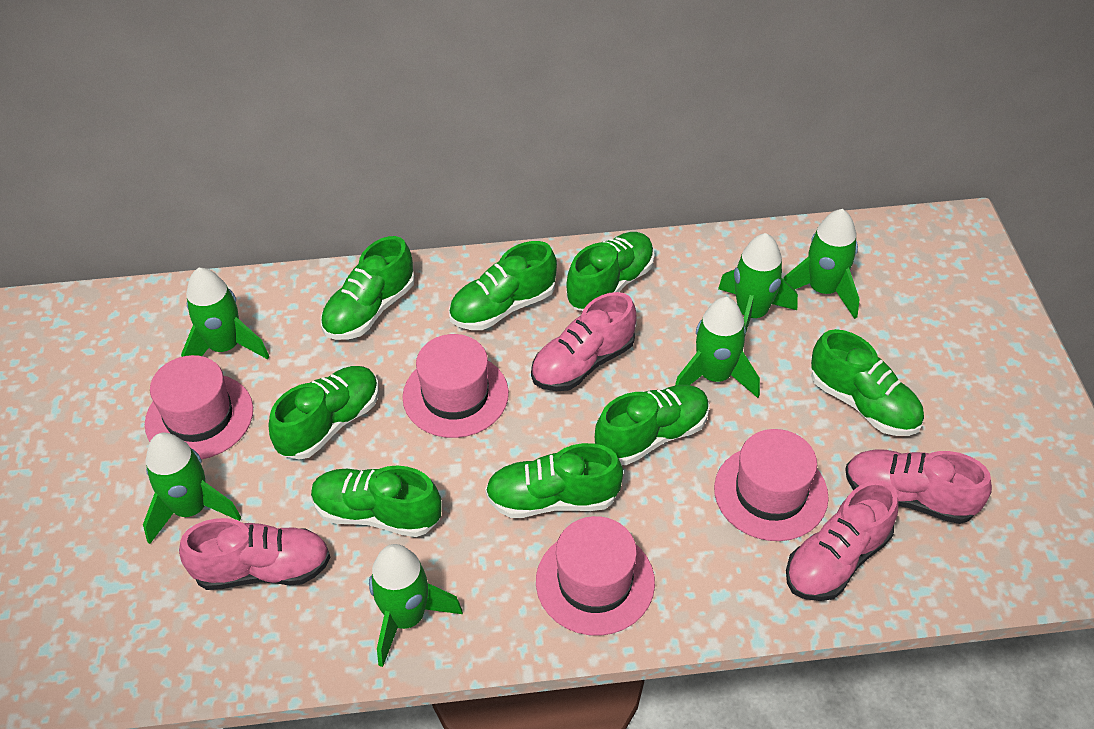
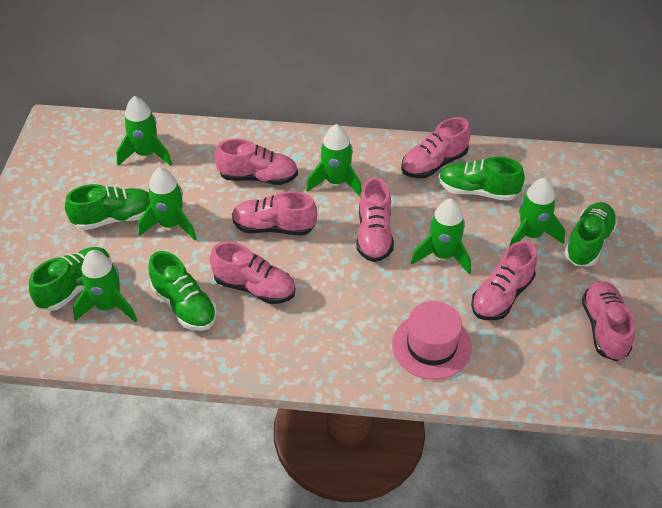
green shoe: 8 -> 5
pink hat: 4 -> 1
pink shoe: 4 -> 7

